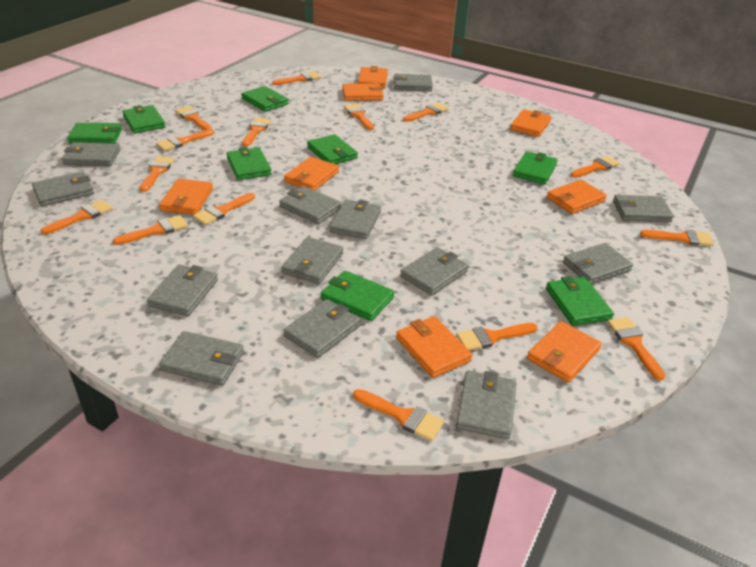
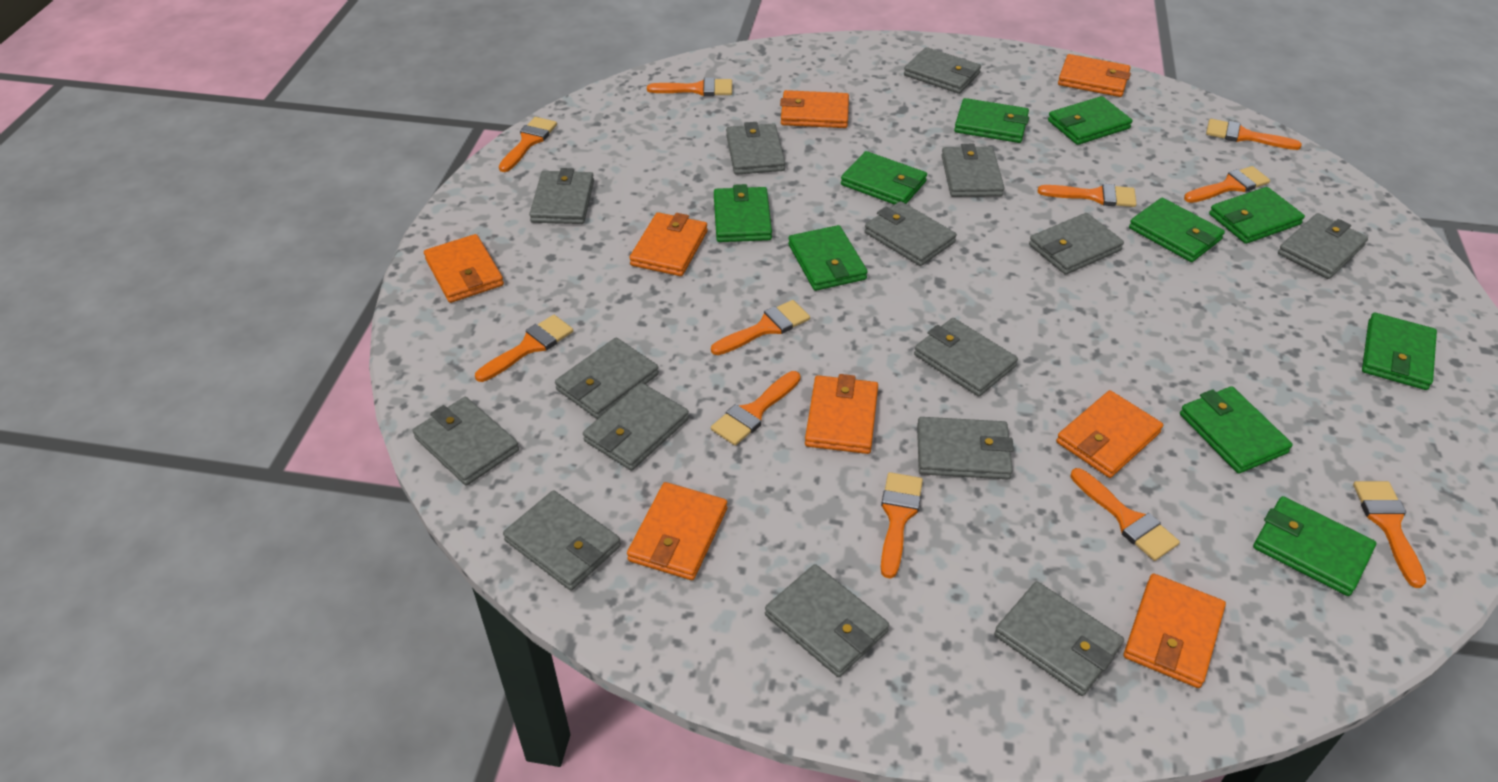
green wallet: 8 -> 10
grey wallet: 13 -> 15
orange brush: 15 -> 11

